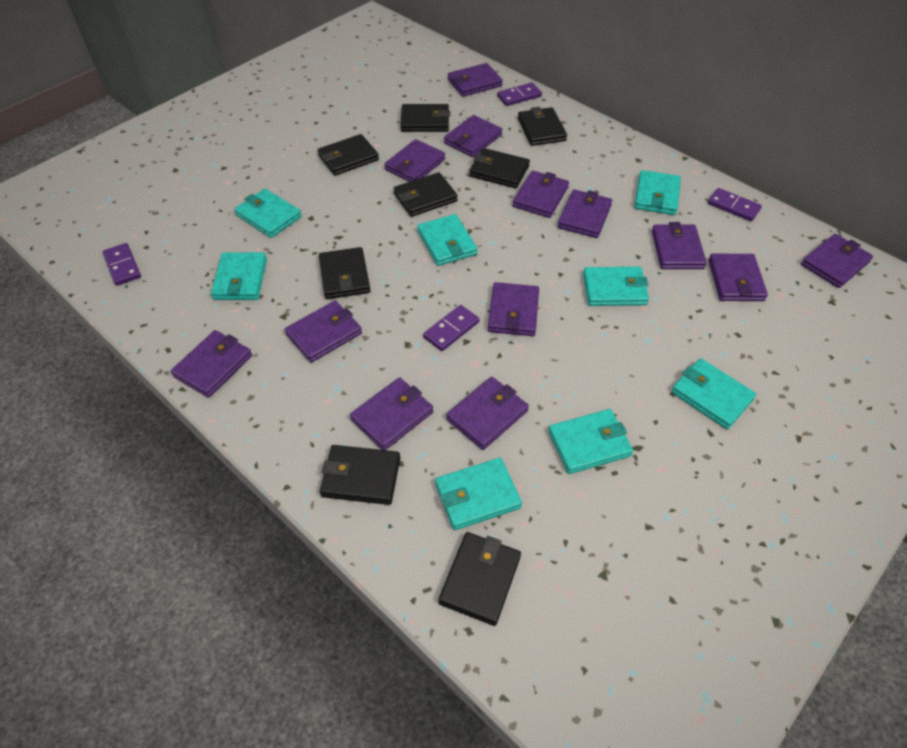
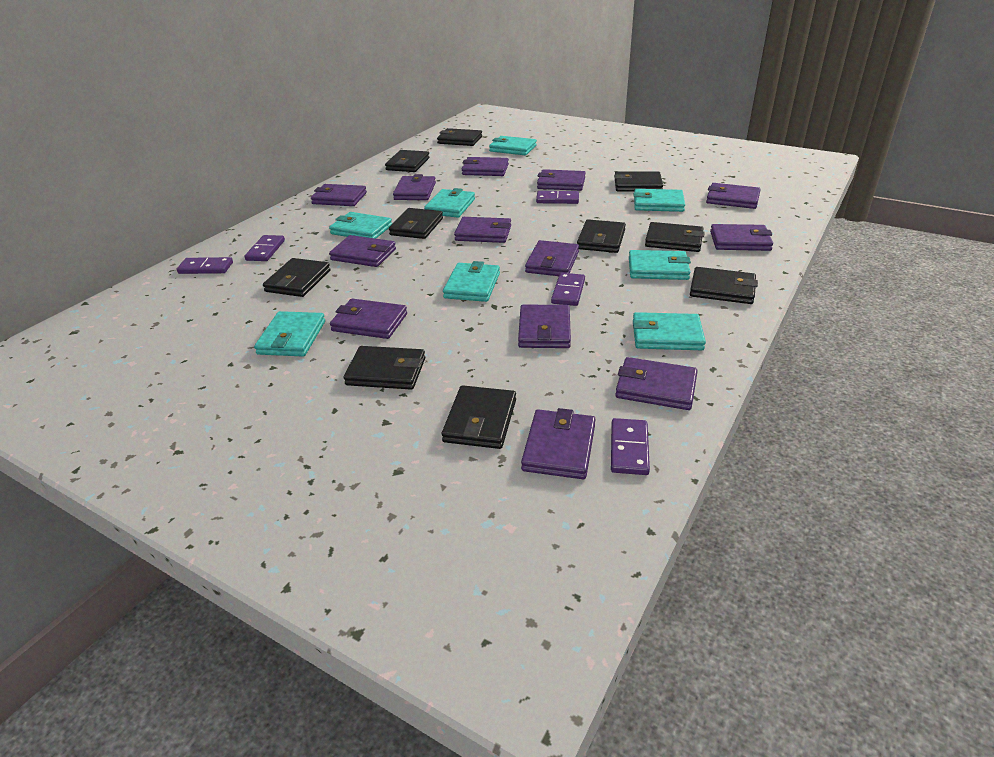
black wallet: 8 -> 10
purple domino: 4 -> 5

